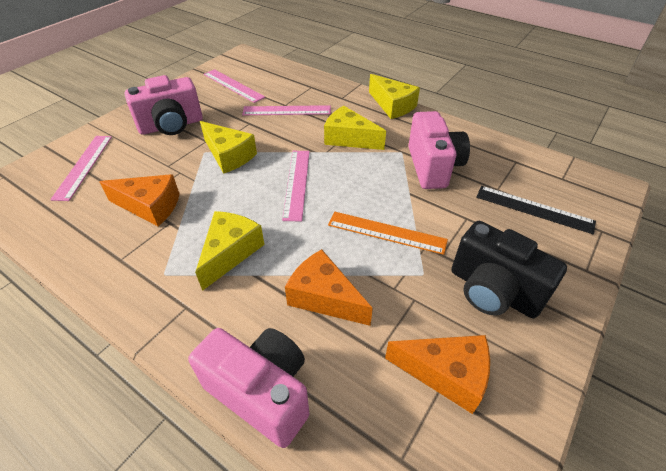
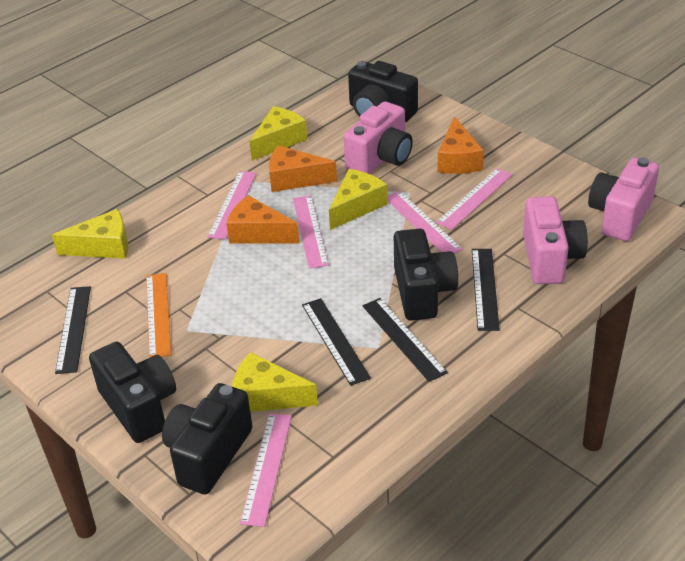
black camera: 1 -> 4
black ruler: 1 -> 4
pink ruler: 4 -> 5

